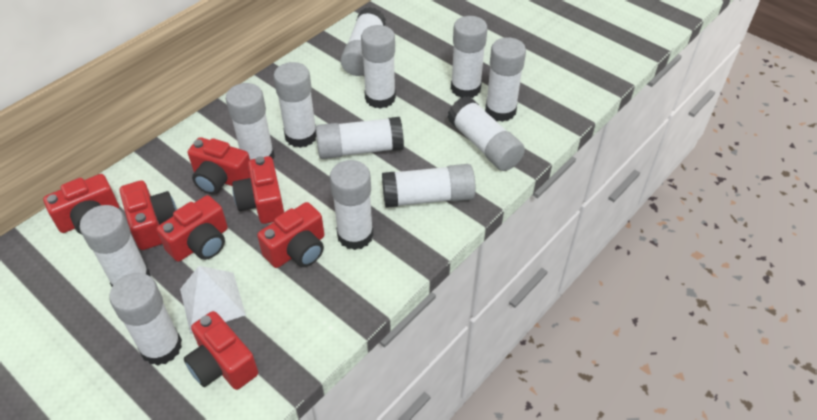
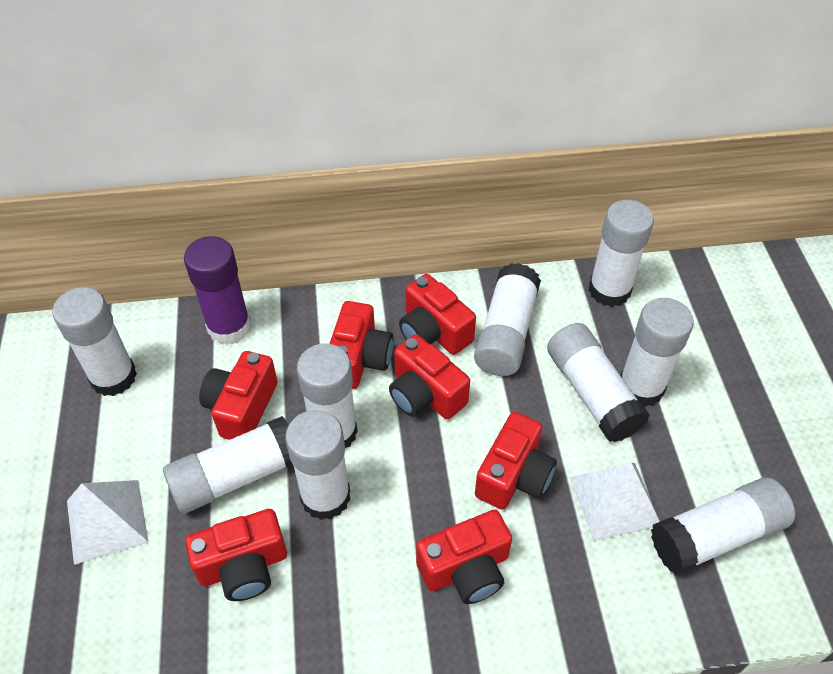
purple glue stick: 0 -> 1
white glue stick: 12 -> 9
white pyramid: 1 -> 2

